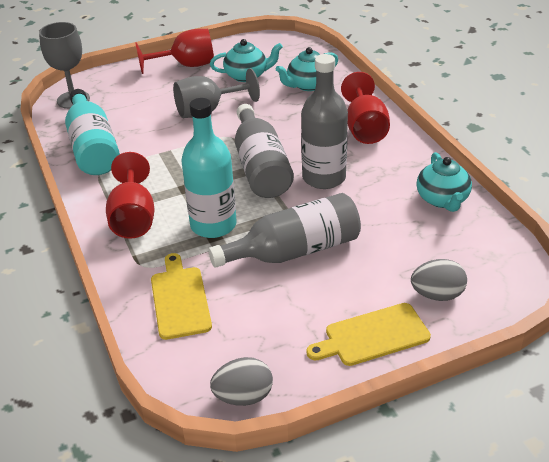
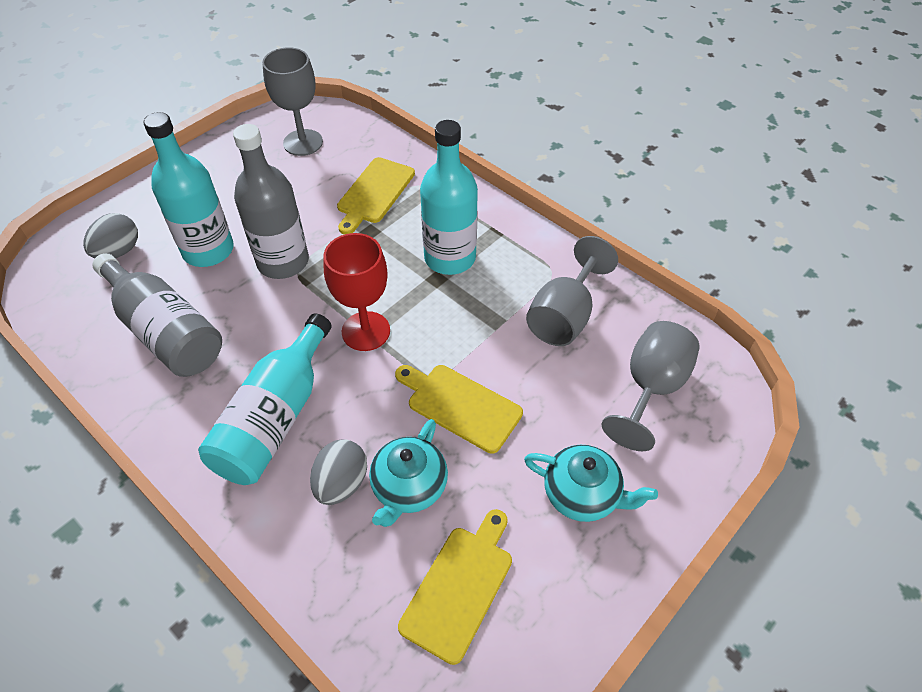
grey bottle: 3 -> 2
grey goblet: 2 -> 3
red goblet: 3 -> 1
turquoise bottle: 2 -> 3
turquoise teapot: 3 -> 2
yellow cutting board: 2 -> 3

